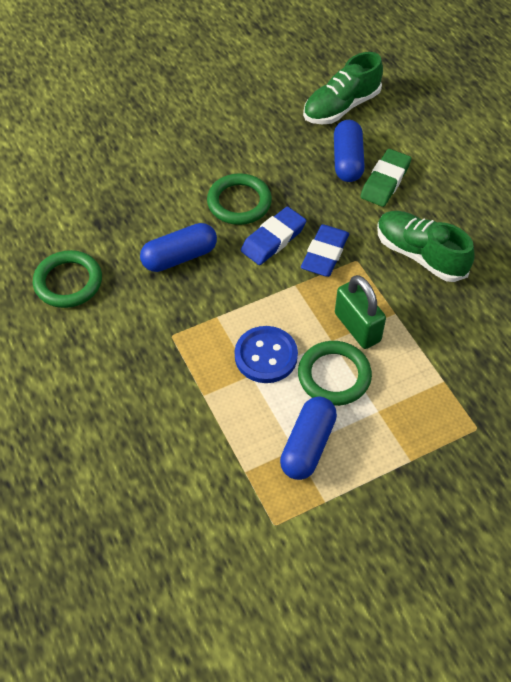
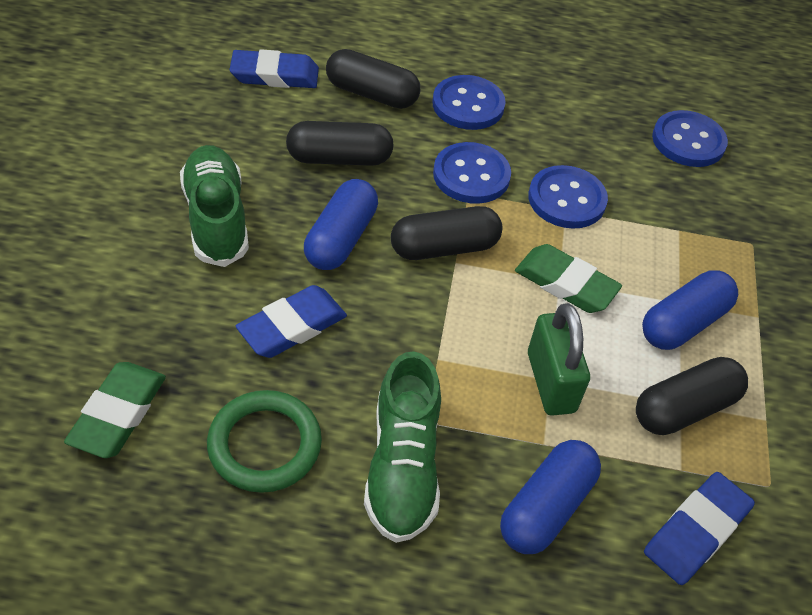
black capsule: 0 -> 4
blue button: 1 -> 4
blue eraser: 2 -> 3
green eraser: 1 -> 2
green ring: 3 -> 1

